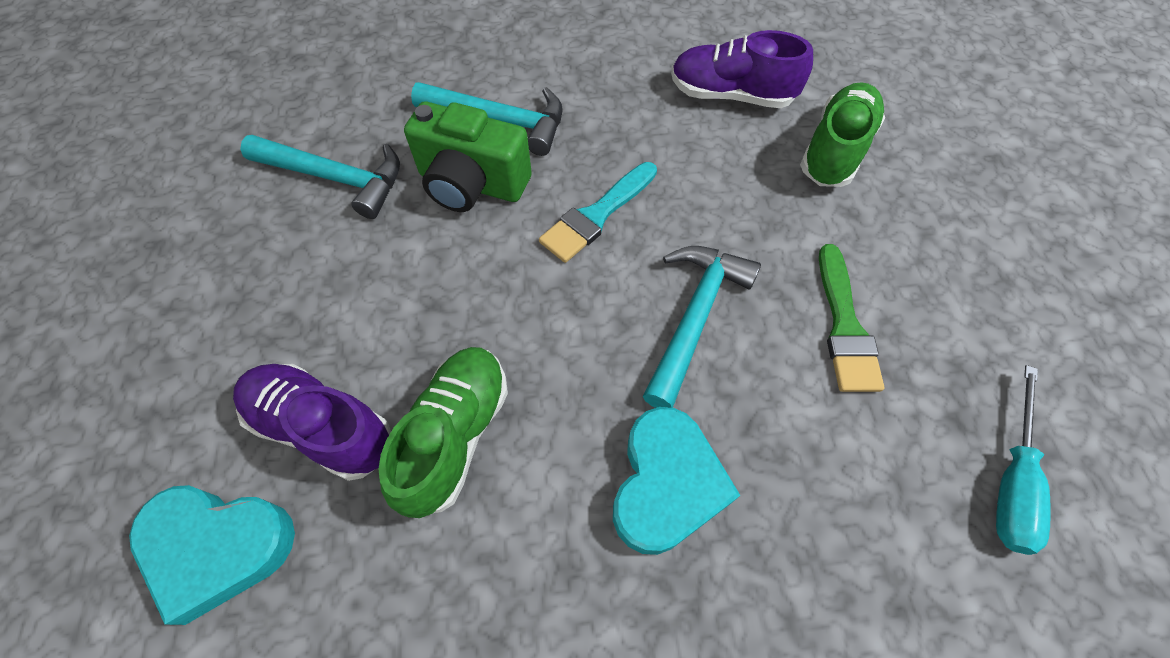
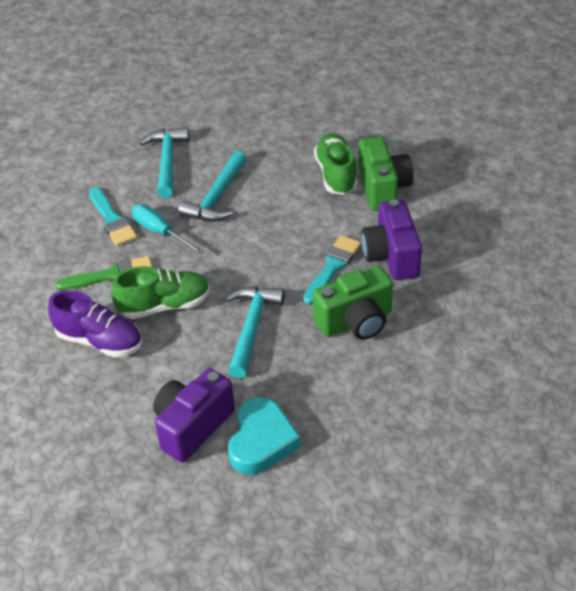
green camera: 1 -> 2
purple camera: 0 -> 2
purple shoe: 2 -> 1
turquoise brush: 1 -> 2
turquoise heart: 2 -> 1

